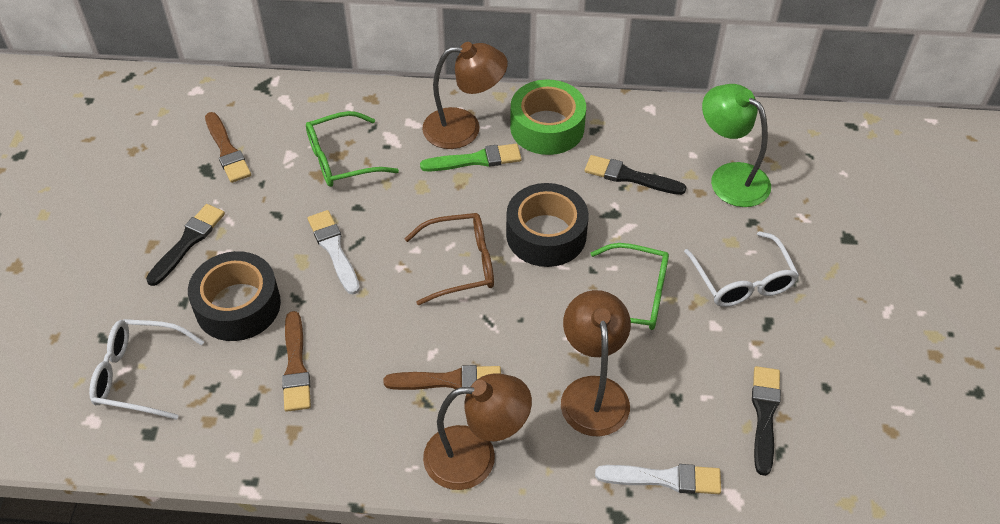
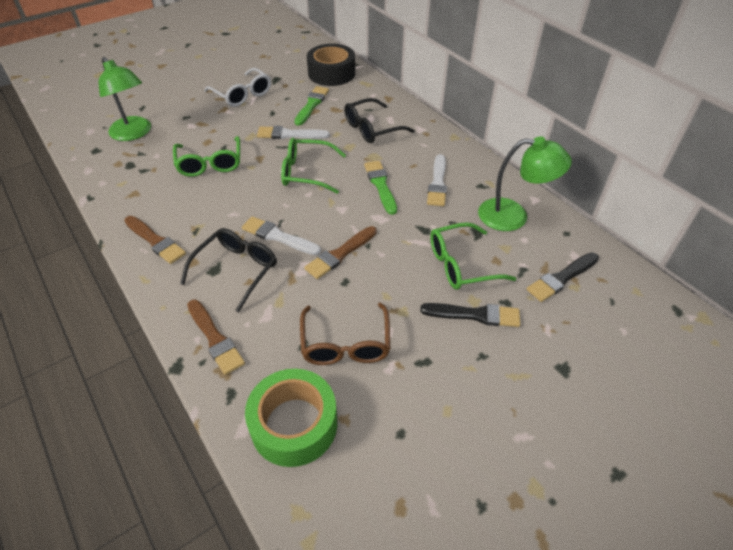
black brush: 3 -> 2
black glasses: 0 -> 2
black tape: 2 -> 1
brown lamp: 3 -> 0
green brush: 1 -> 2
green glasses: 2 -> 3
green lamp: 1 -> 2
white brush: 2 -> 3
white glasses: 2 -> 1

